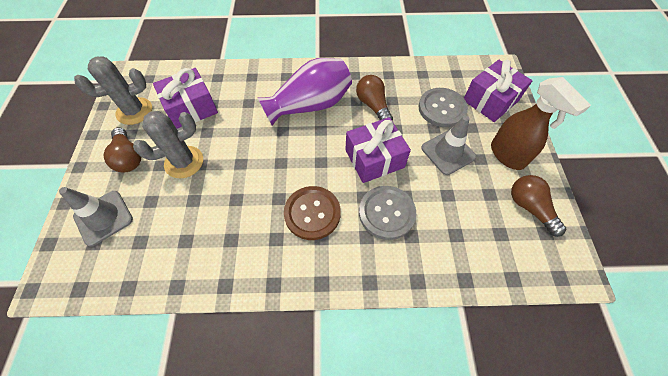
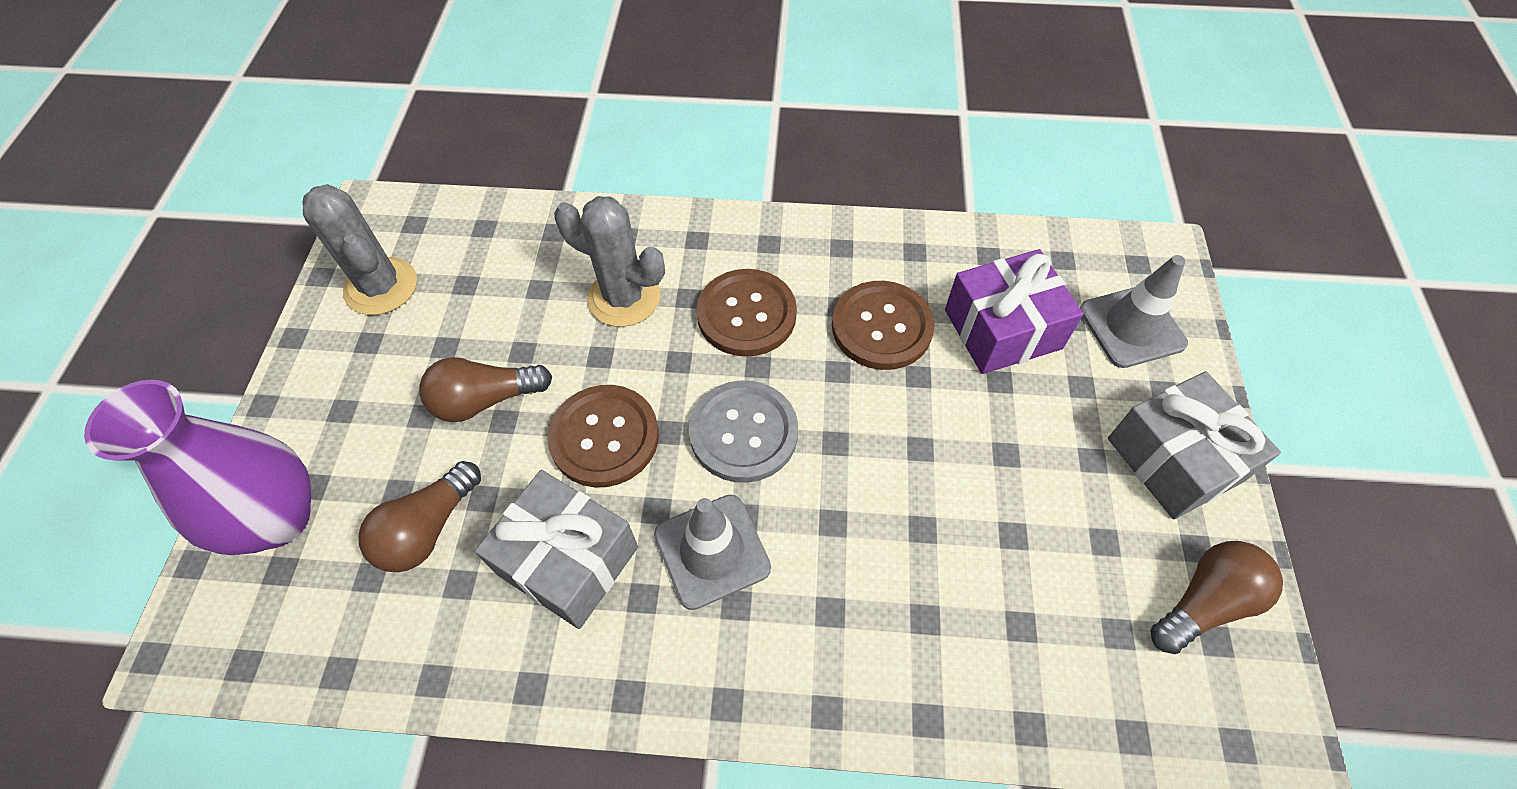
brown button: 1 -> 3
brown spray bottle: 1 -> 0
grey button: 2 -> 1
grey gift: 0 -> 2
purple gift: 3 -> 1

